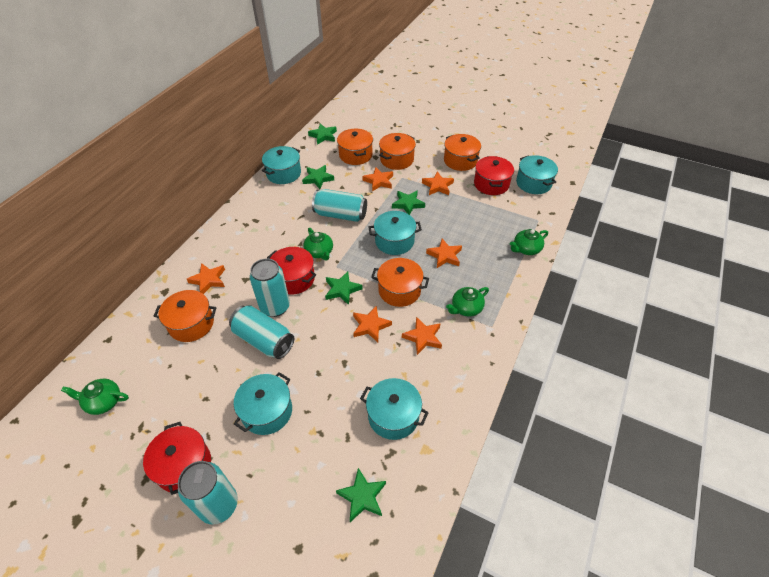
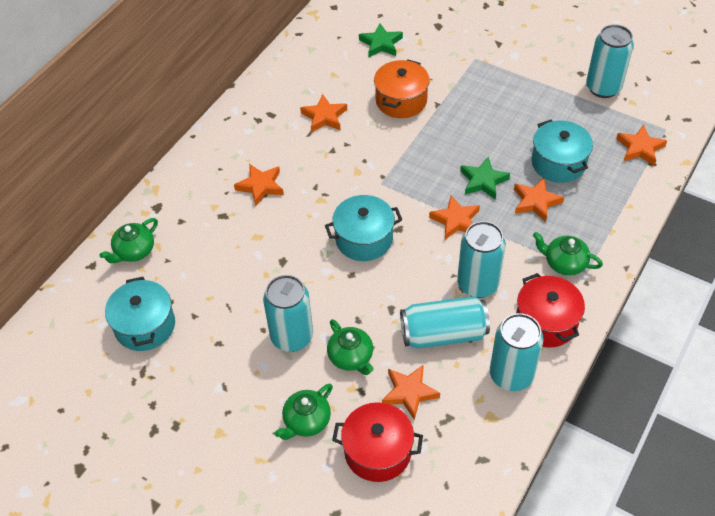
green star: 5 -> 2
orange pot: 5 -> 1
red pot: 3 -> 2
turquoise can: 4 -> 5
turquoise pot: 5 -> 3

